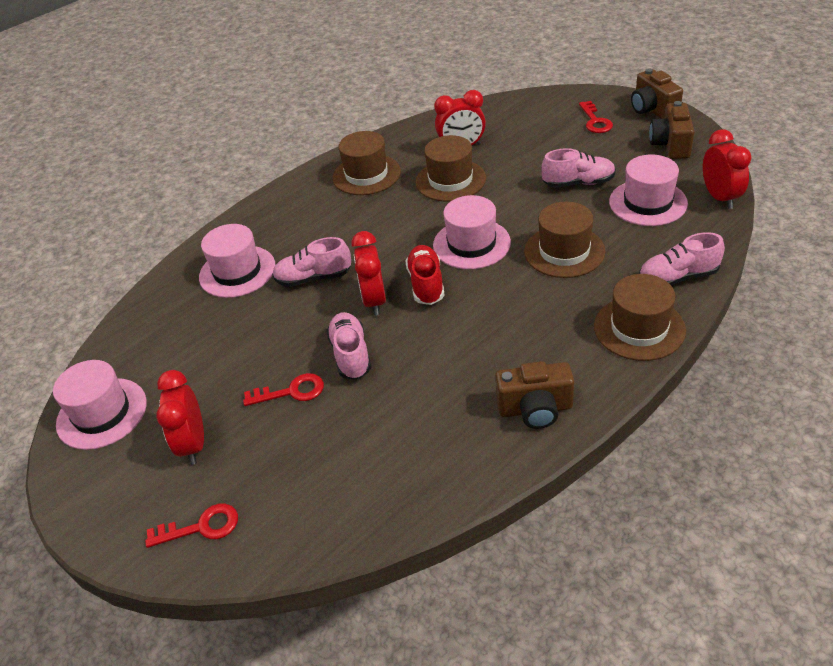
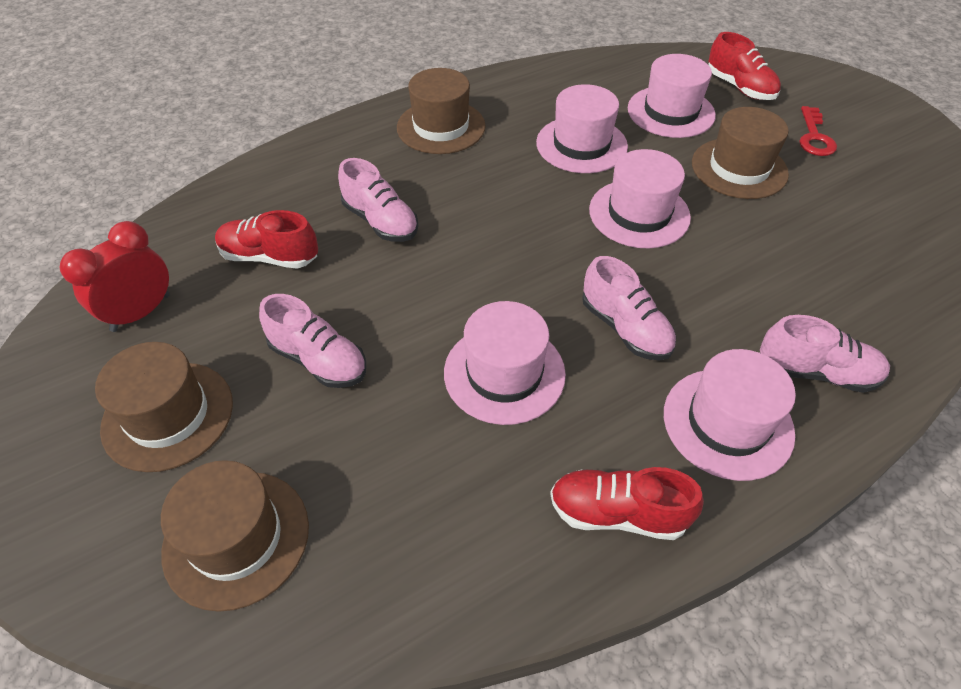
brown camera: 3 -> 0
pink hat: 4 -> 5
red clock: 4 -> 1
red key: 3 -> 1
red shoe: 1 -> 3

